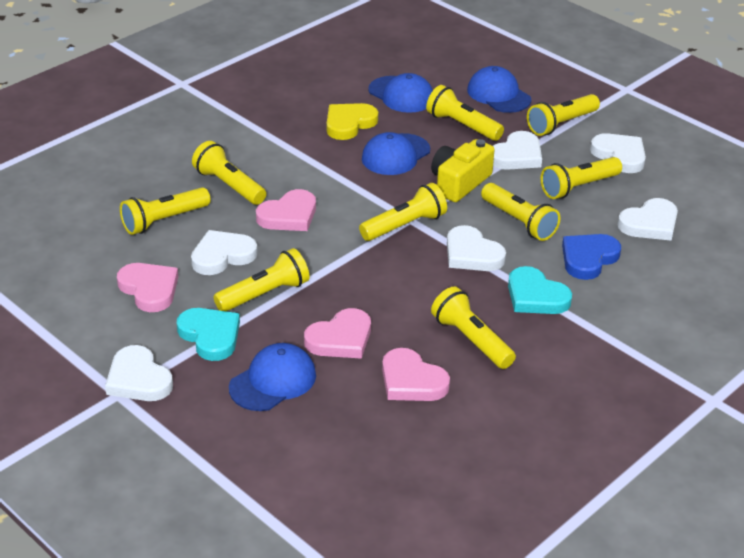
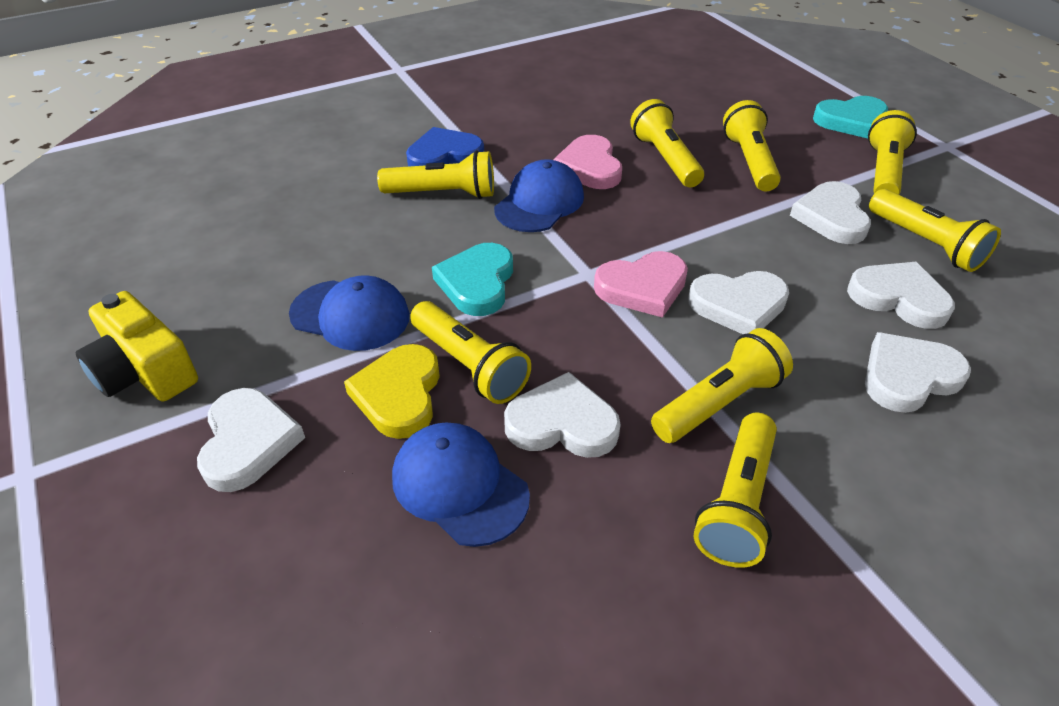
blue cap: 4 -> 3
pink heart: 4 -> 2
yellow flashlight: 9 -> 8

